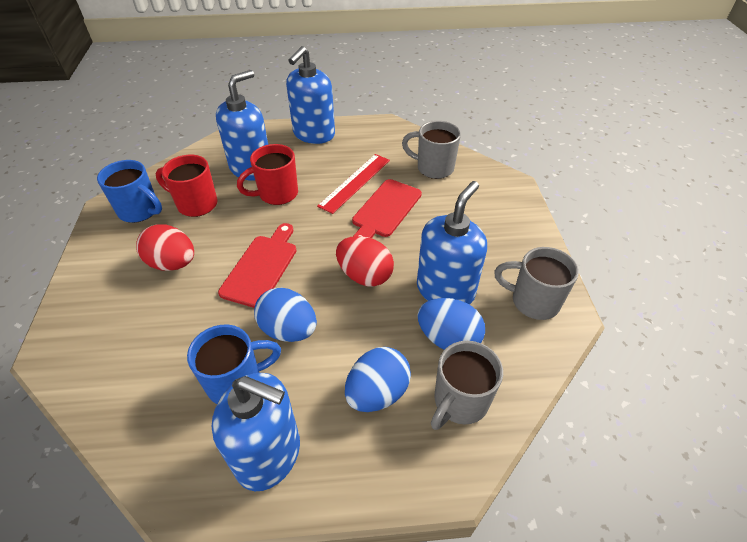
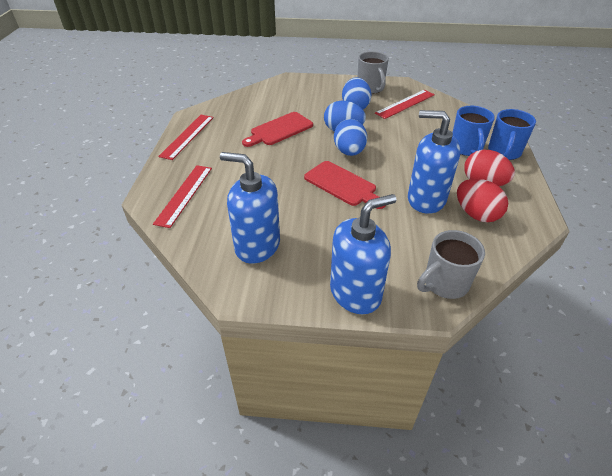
blue soap dispenser: 4 -> 3
grey mug: 3 -> 2
red mug: 2 -> 0
red ruler: 1 -> 3

